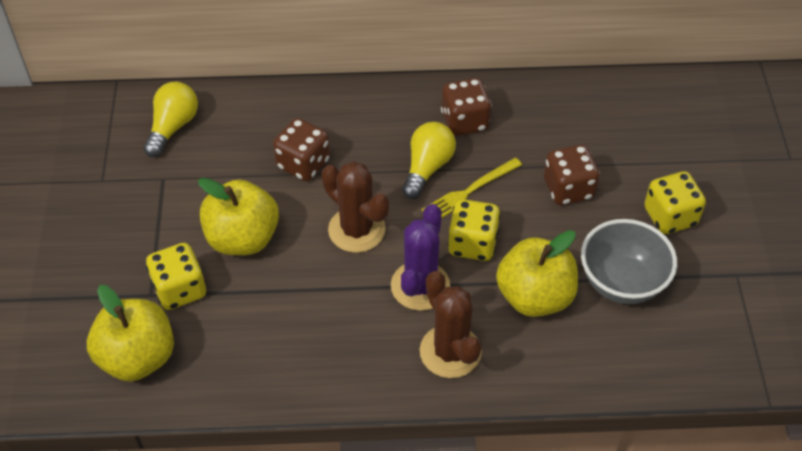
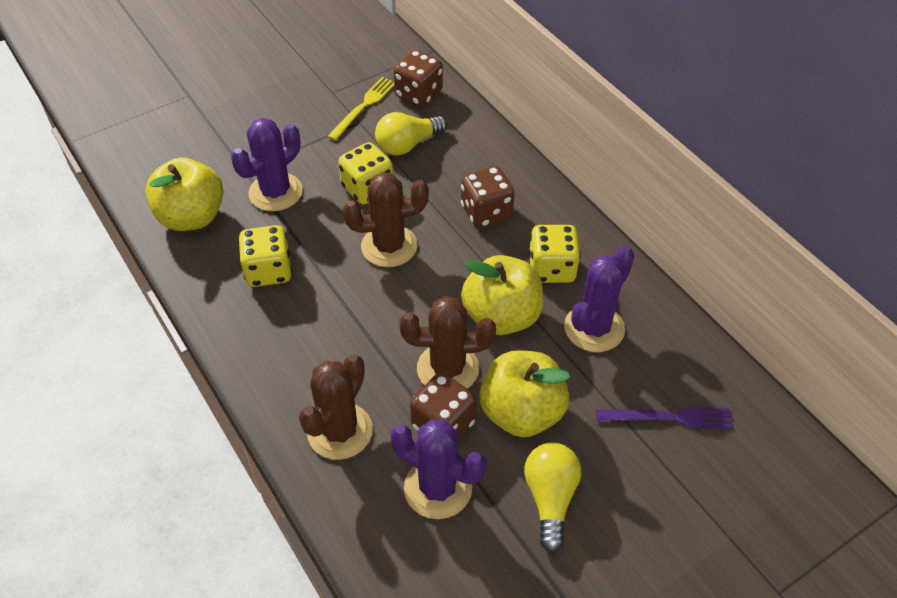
brown cactus: 2 -> 3
grey bowl: 1 -> 0
purple cactus: 1 -> 3
purple fork: 0 -> 1

